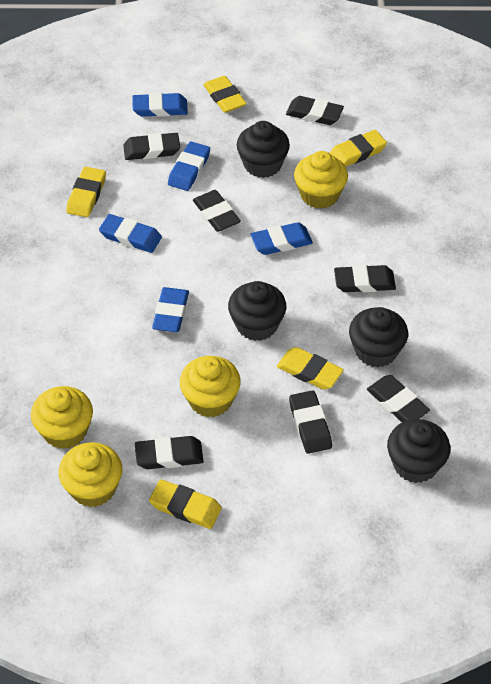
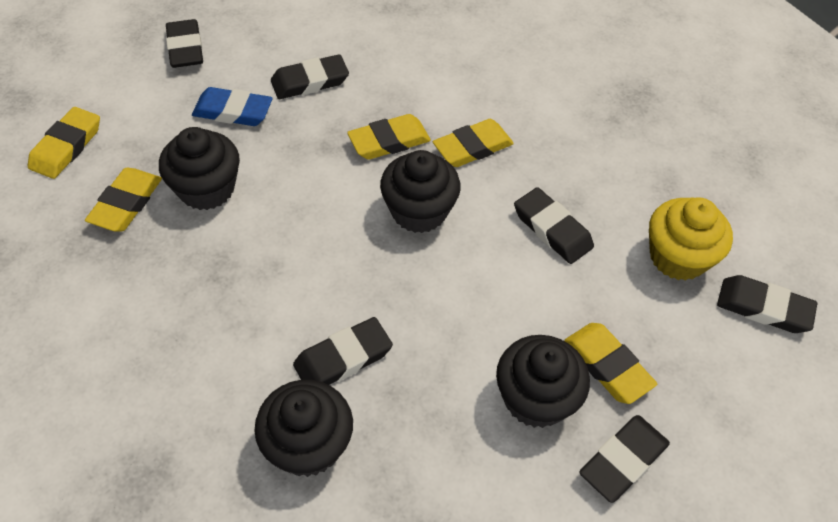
black eraser: 7 -> 6
blue eraser: 5 -> 1
yellow cupcake: 4 -> 1

